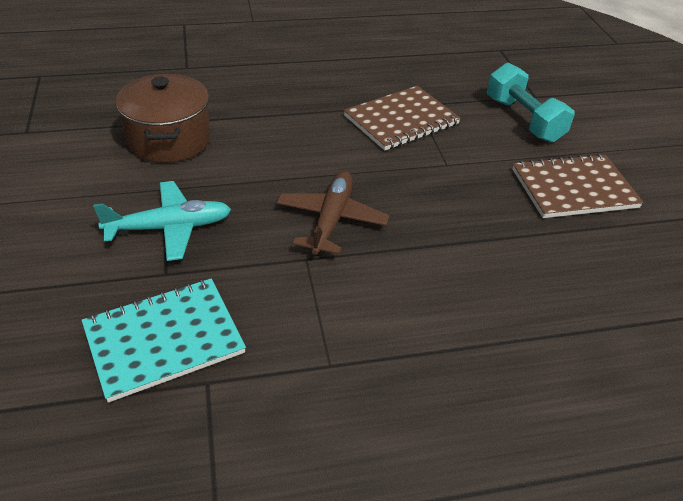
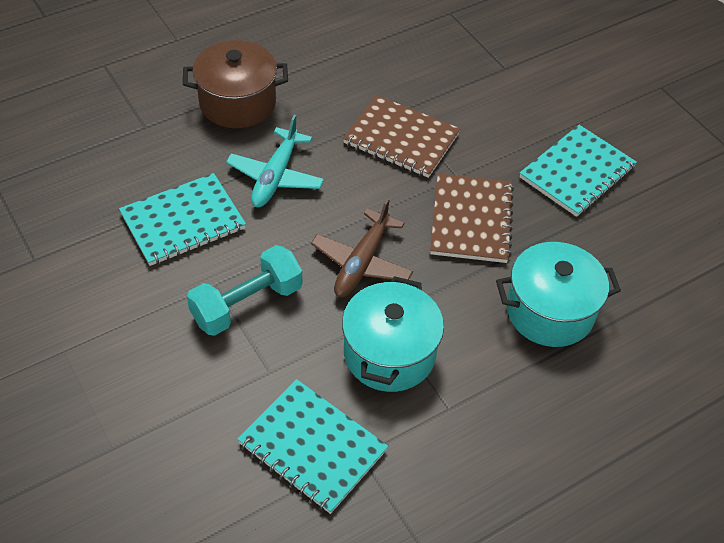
turquoise notebook: 1 -> 3
turquoise pot: 0 -> 2

